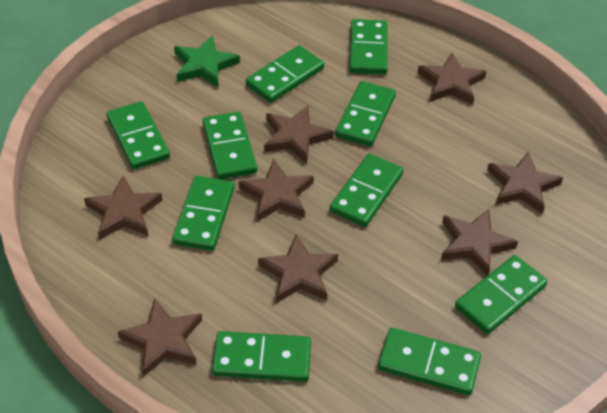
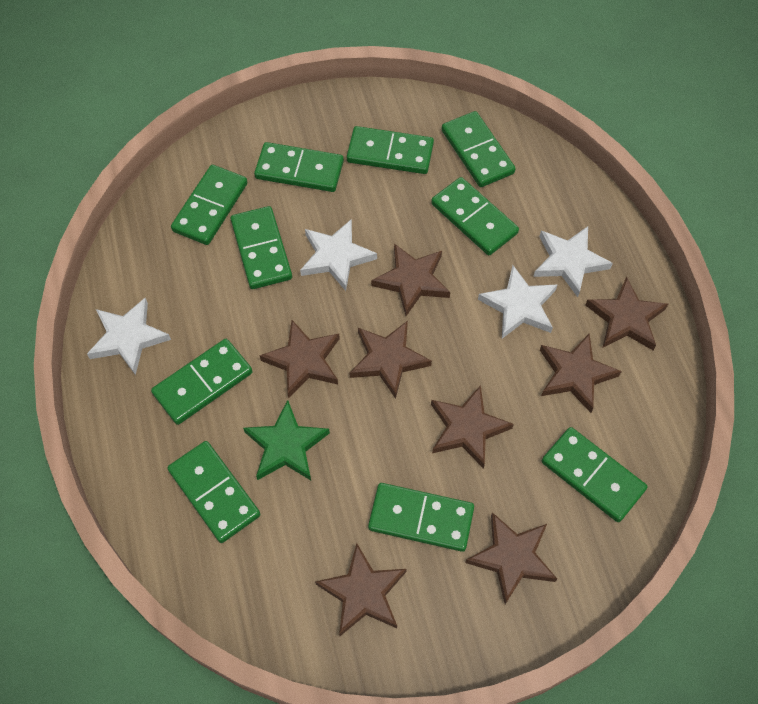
white star: 0 -> 4

